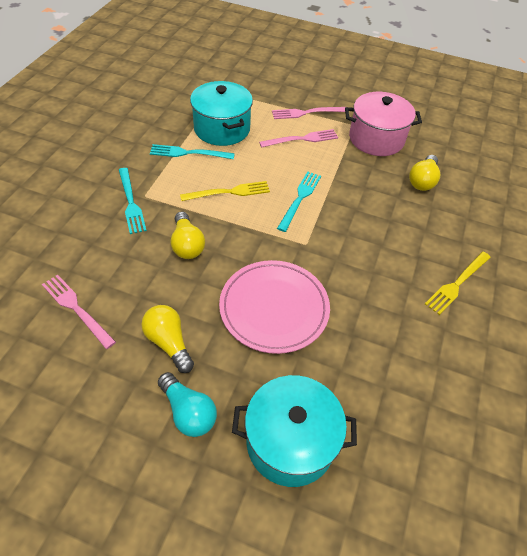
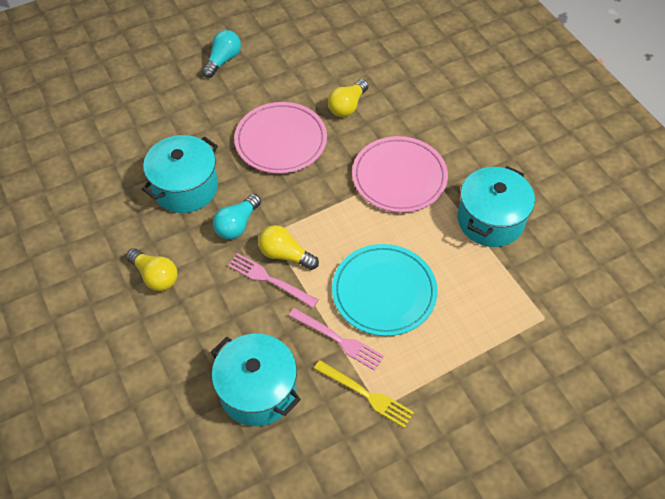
pink fork: 3 -> 2
pink plate: 1 -> 2
pink pot: 1 -> 0
turquoise fork: 3 -> 0
turquoise light bulb: 1 -> 2
turquoise plate: 0 -> 1
turquoise pot: 2 -> 3
yellow fork: 2 -> 1

